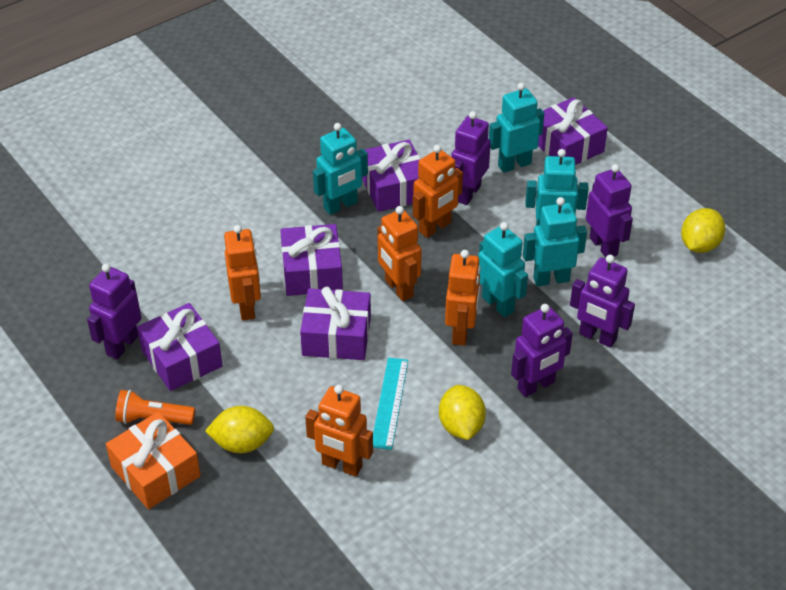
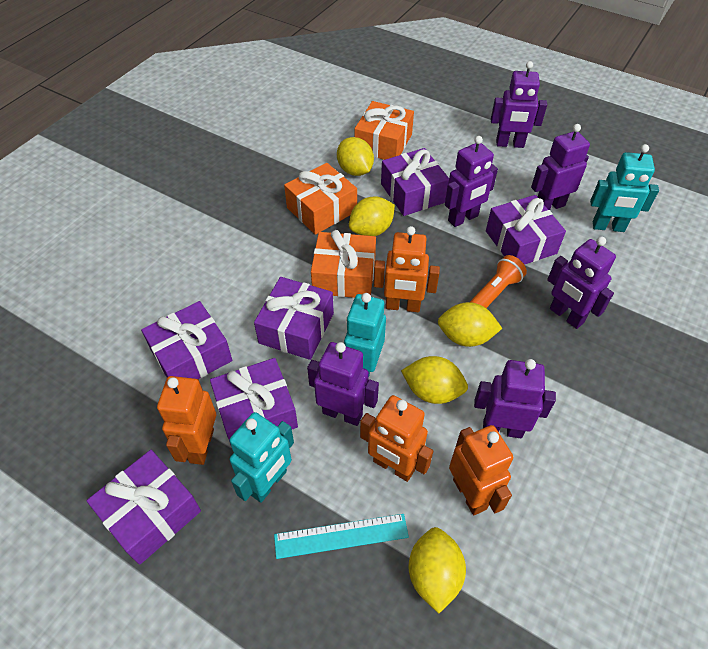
orange gift: 1 -> 3
orange robot: 5 -> 4
purple gift: 5 -> 6
purple robot: 5 -> 6
turquoise robot: 5 -> 3
yellow lemon: 3 -> 5

